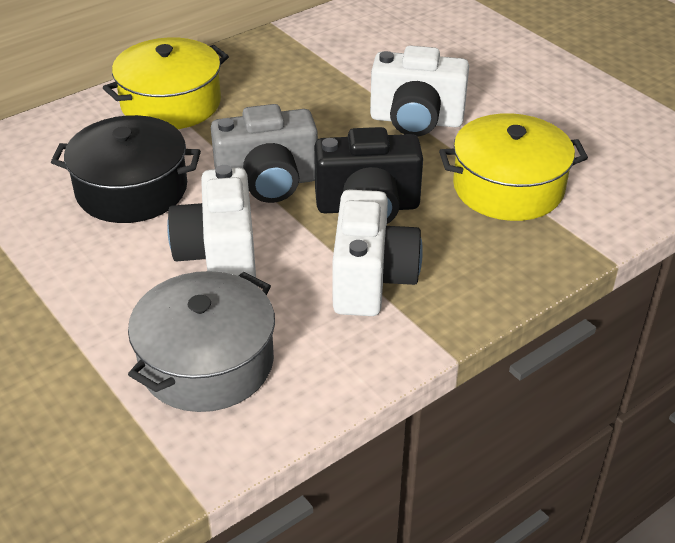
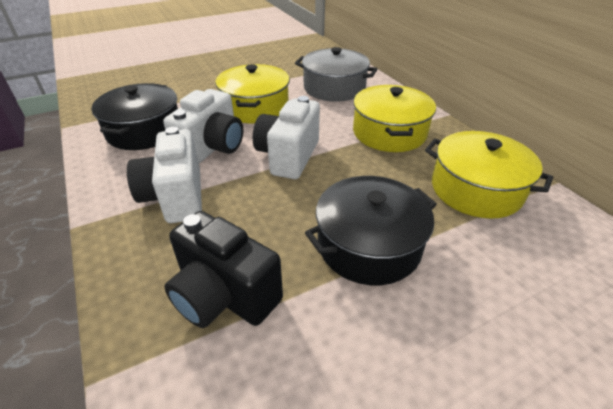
black pot: 1 -> 2
grey camera: 1 -> 0
yellow pot: 2 -> 3

